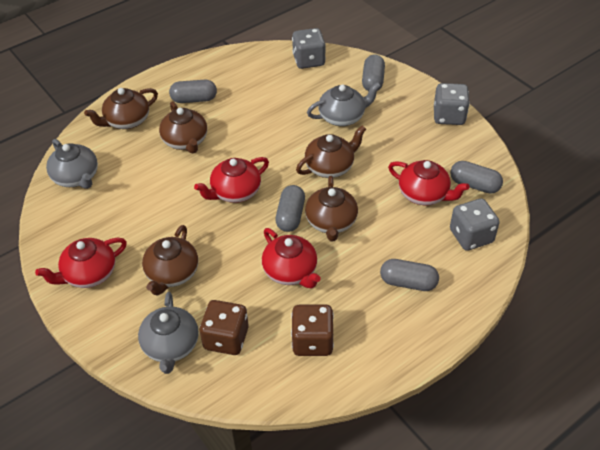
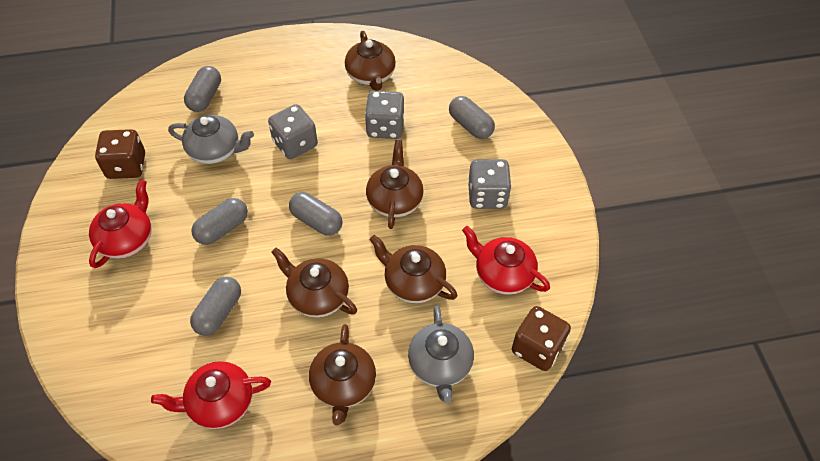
grey teapot: 3 -> 2
red teapot: 4 -> 3

